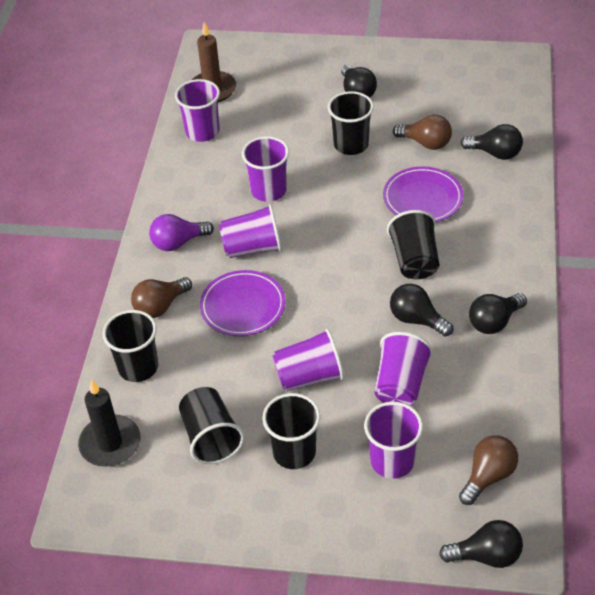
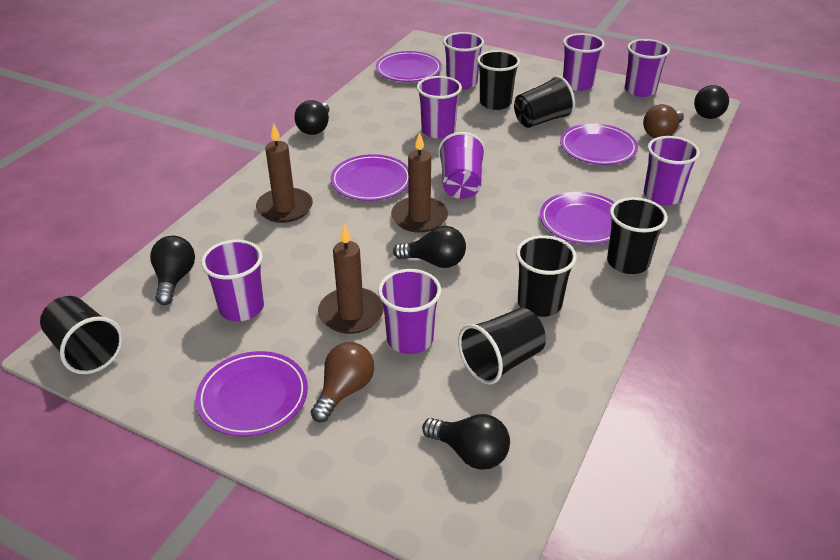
black candle: 1 -> 0
black cup: 5 -> 6
brown candle: 1 -> 3
brown light bulb: 3 -> 2
purple cup: 6 -> 8
purple light bulb: 1 -> 0
purple plate: 2 -> 5

